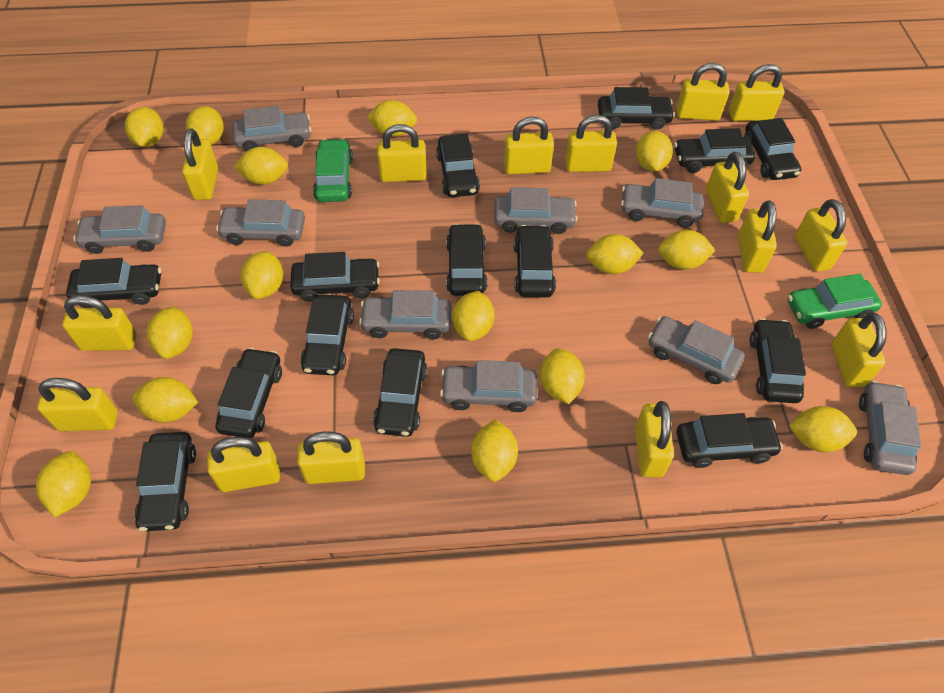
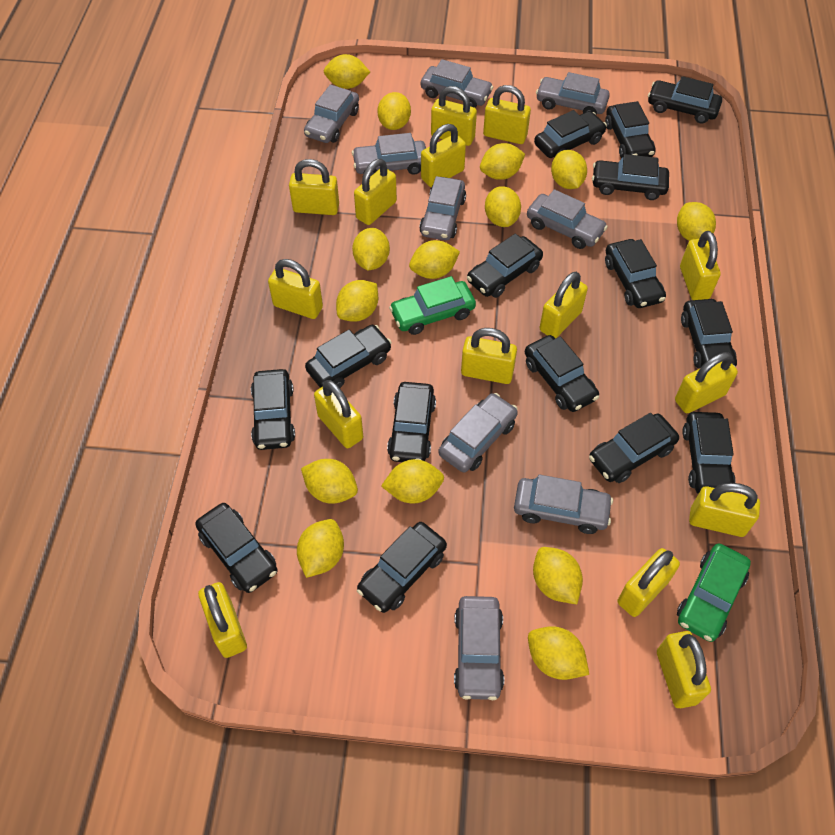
black car: 14 -> 15
yellow lemon: 15 -> 14

